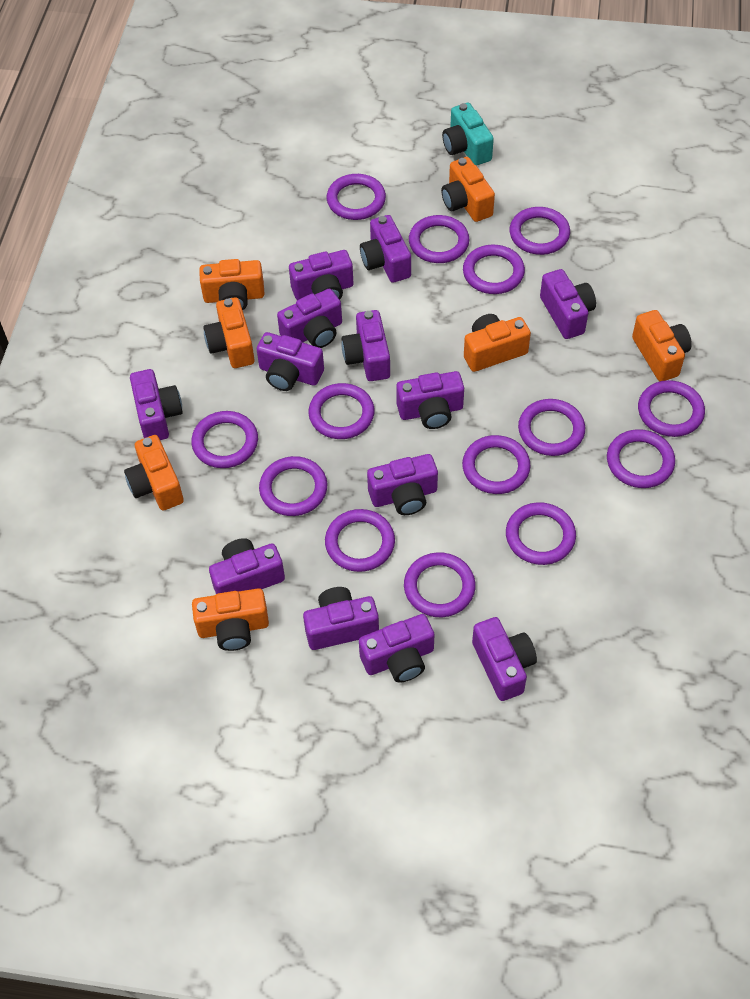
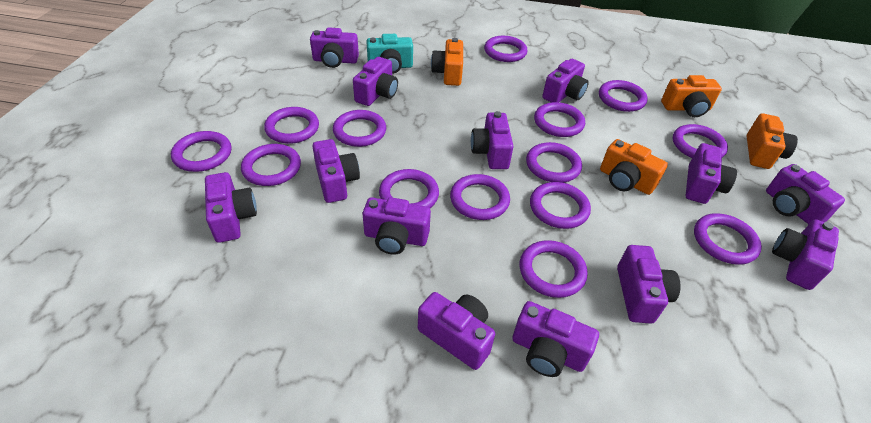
orange camera: 7 -> 4

